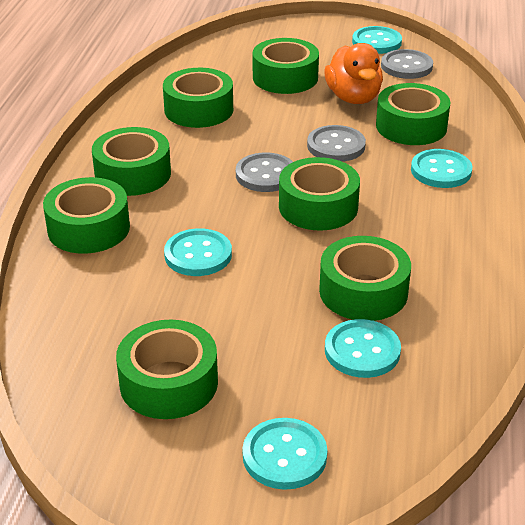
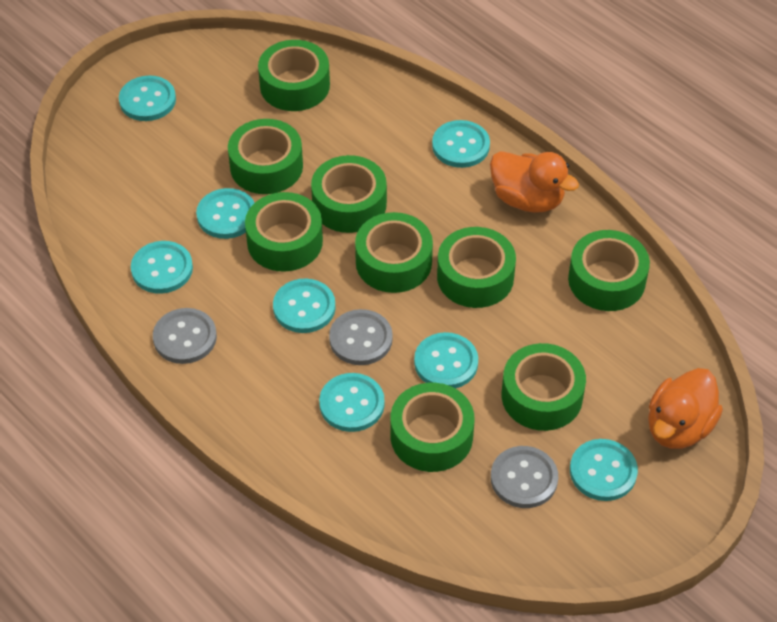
green tape: 8 -> 9
orange duck: 1 -> 2
turquoise button: 5 -> 8

